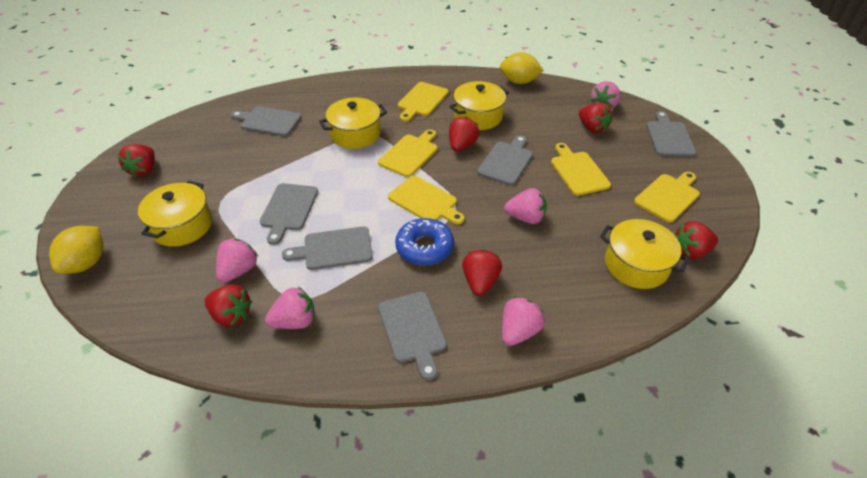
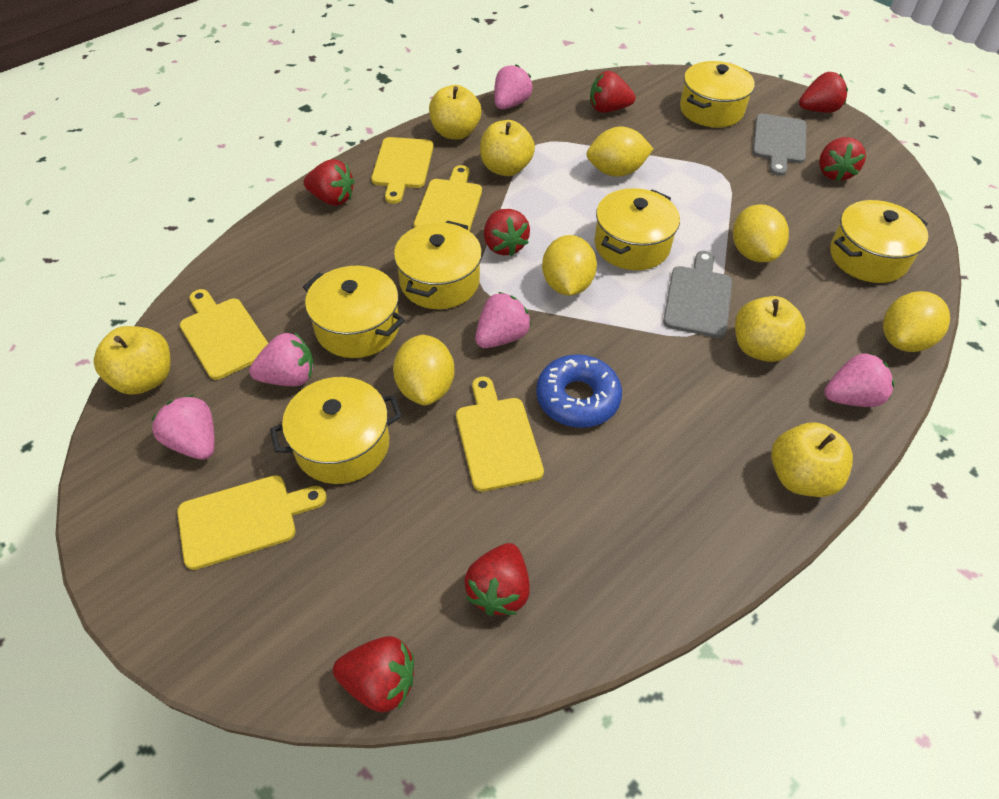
grey cutting board: 6 -> 2
red strawberry: 6 -> 7
yellow apple: 0 -> 5
yellow lemon: 2 -> 5
yellow pot: 4 -> 6

